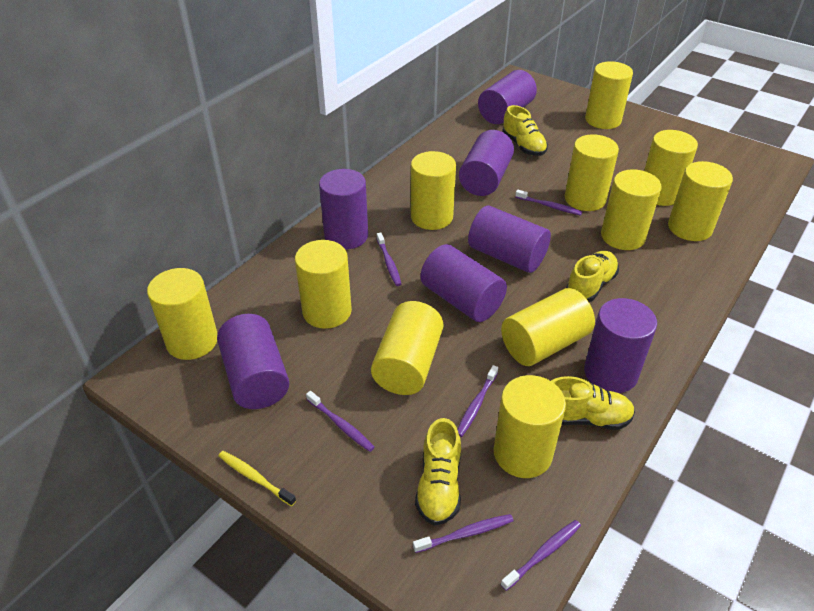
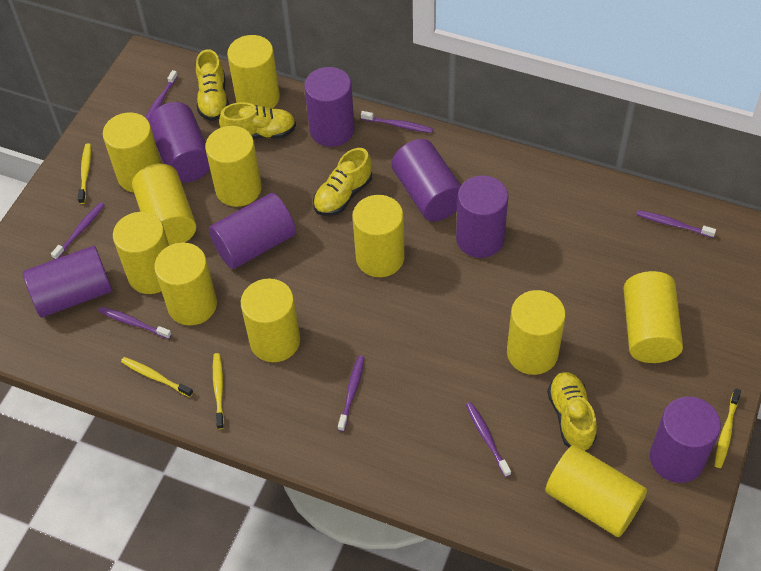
purple toothbrush: 6 -> 7
yellow toothbrush: 1 -> 4

